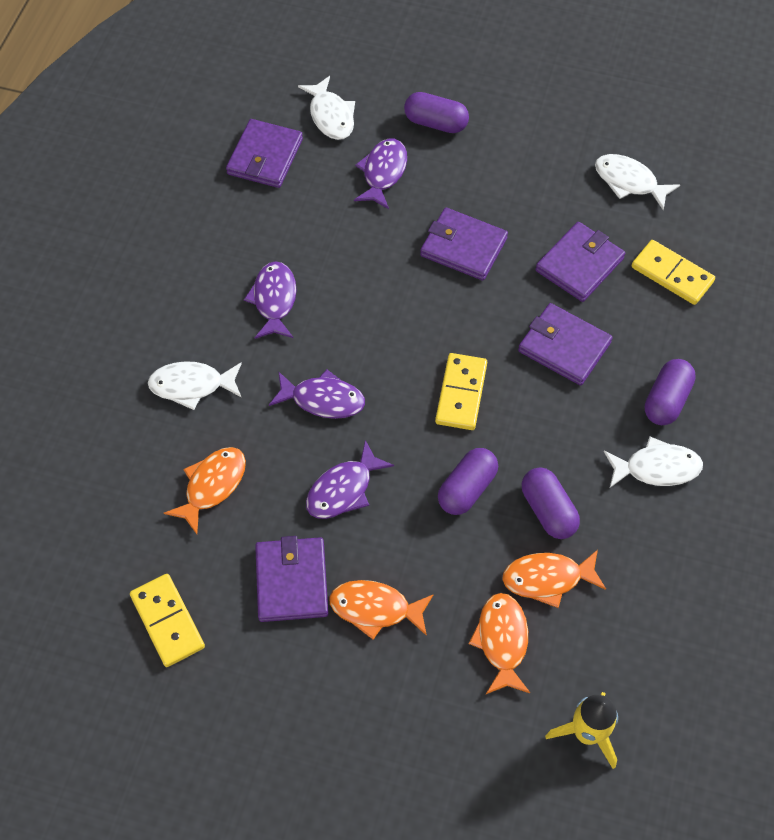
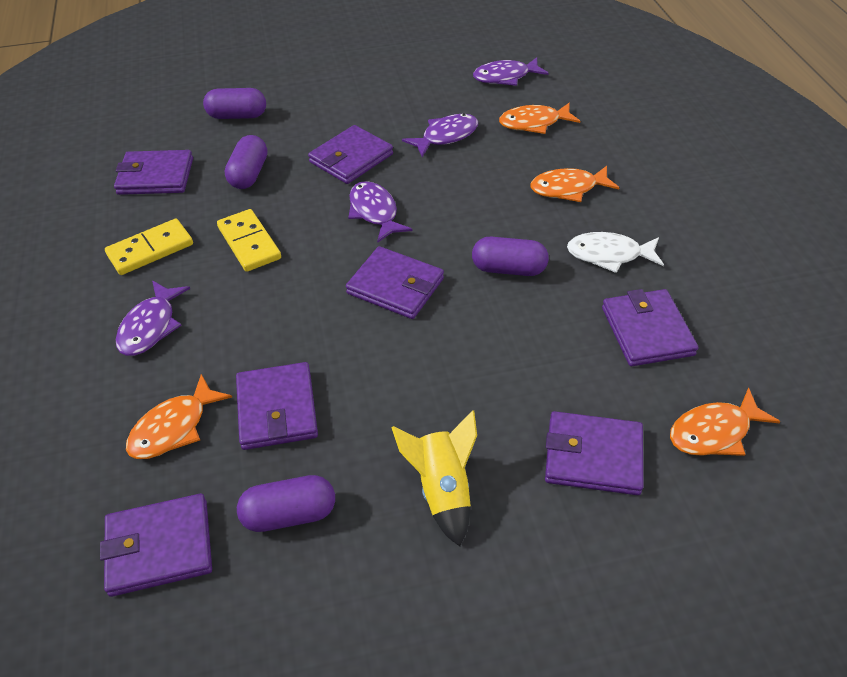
purple wallet: 5 -> 7
white fish: 4 -> 1
yellow domino: 3 -> 2

